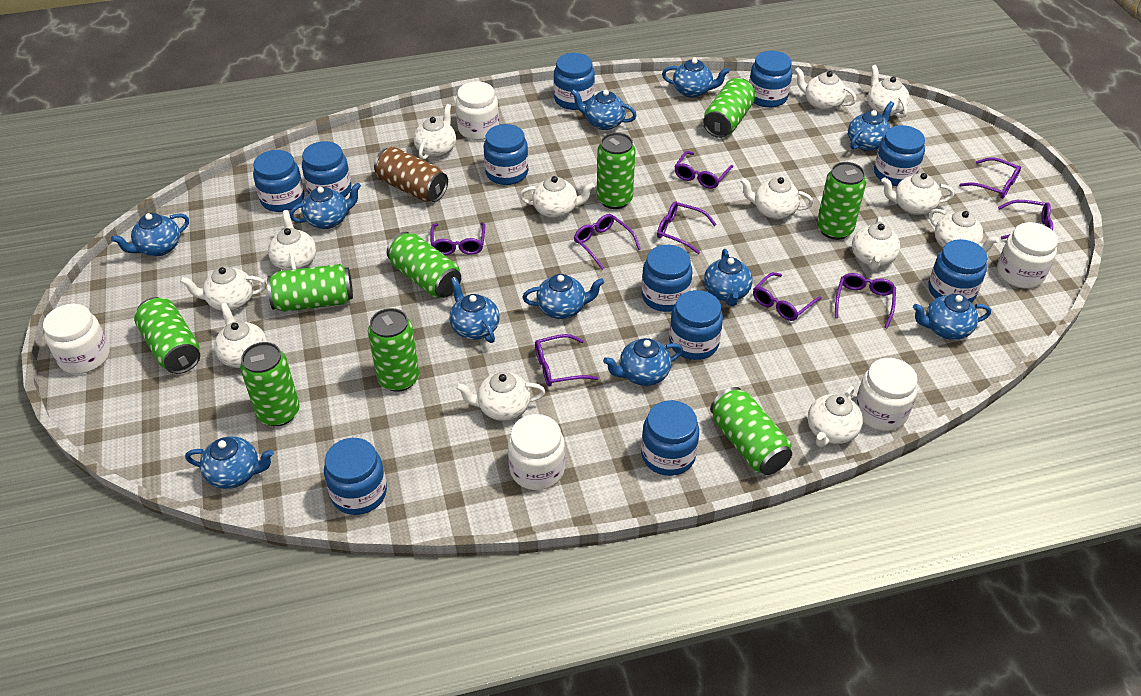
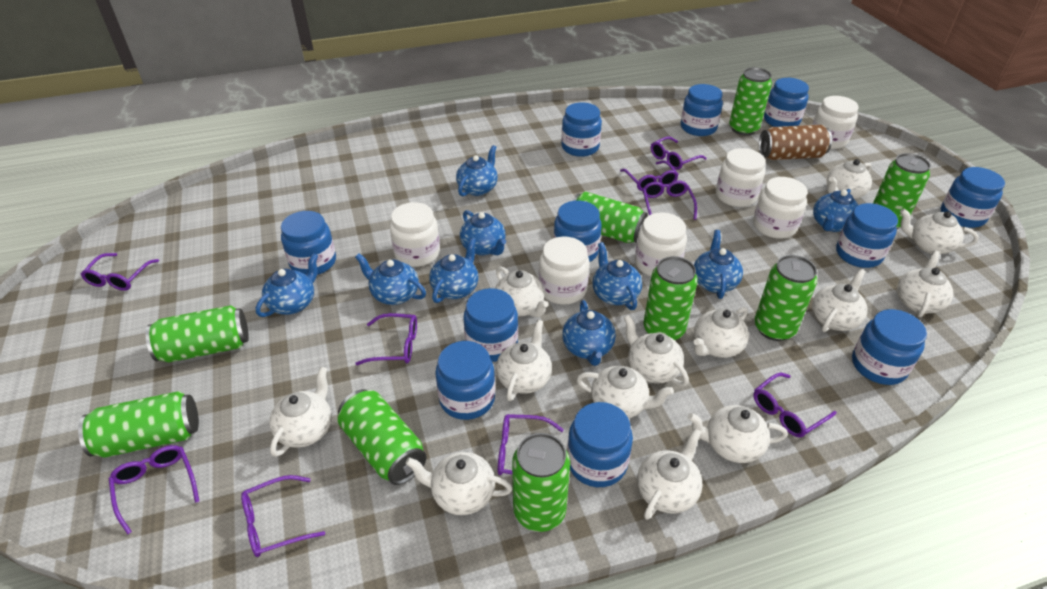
blue teapot: 11 -> 9
white jar: 5 -> 6

